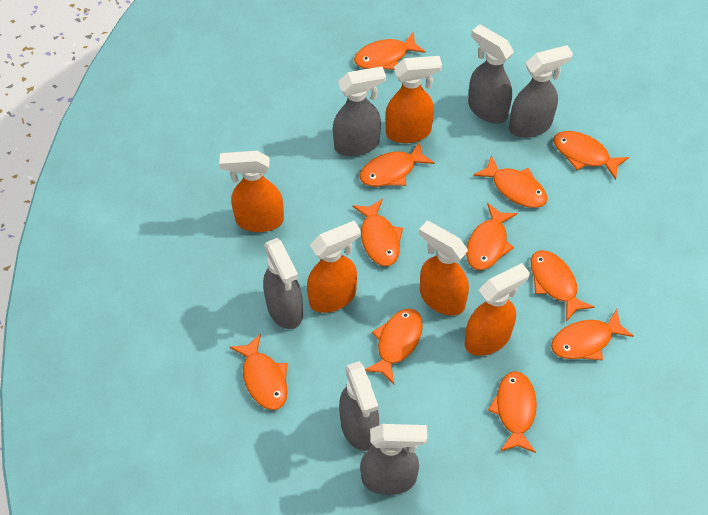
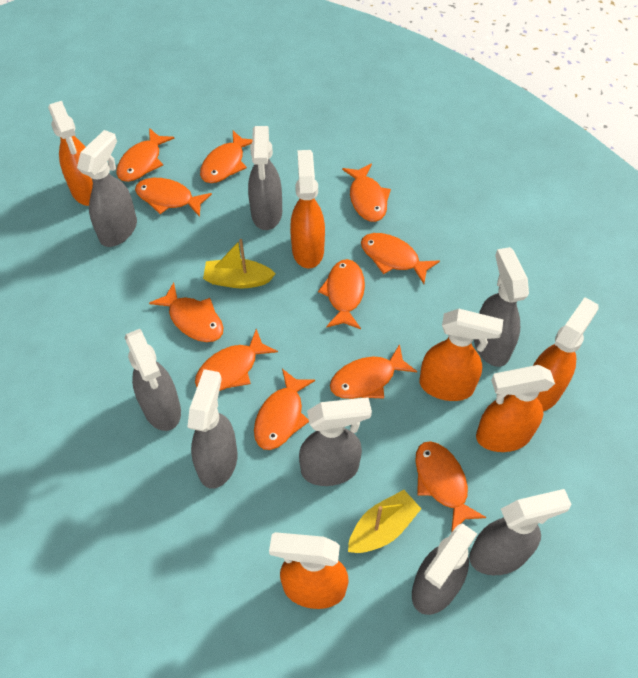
grey spray bottle: 6 -> 8
orange spray bottle: 5 -> 6
yellow boat: 0 -> 2

